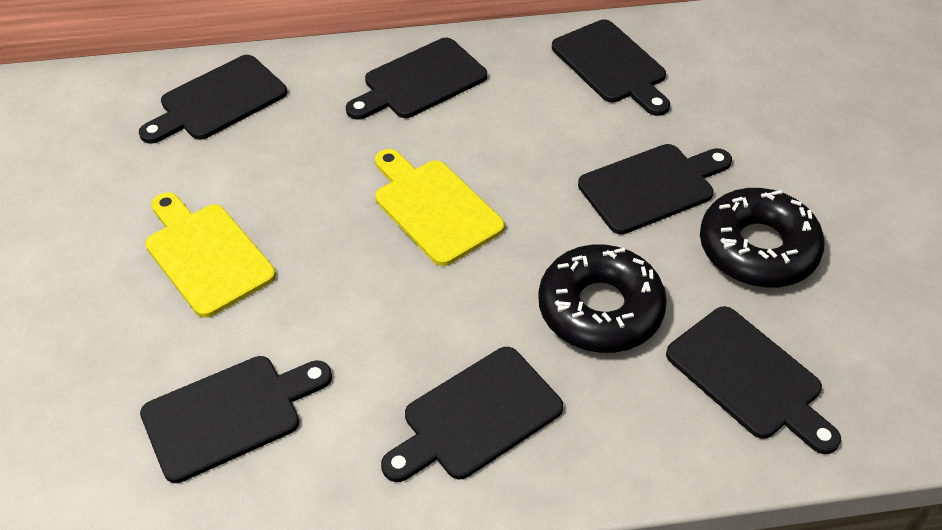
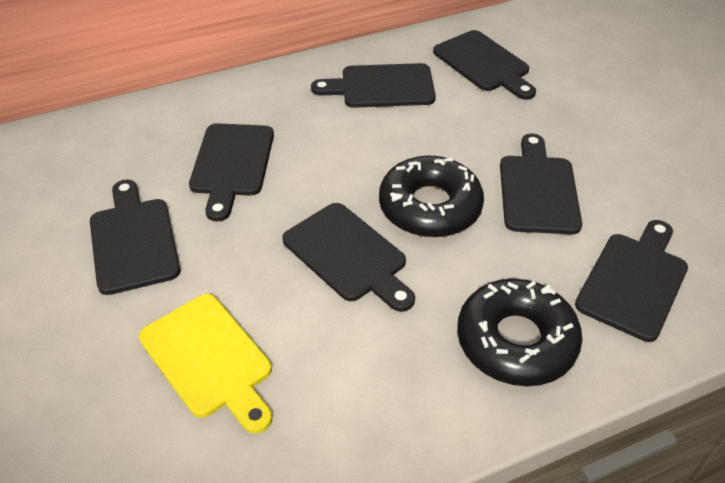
yellow cutting board: 2 -> 1

